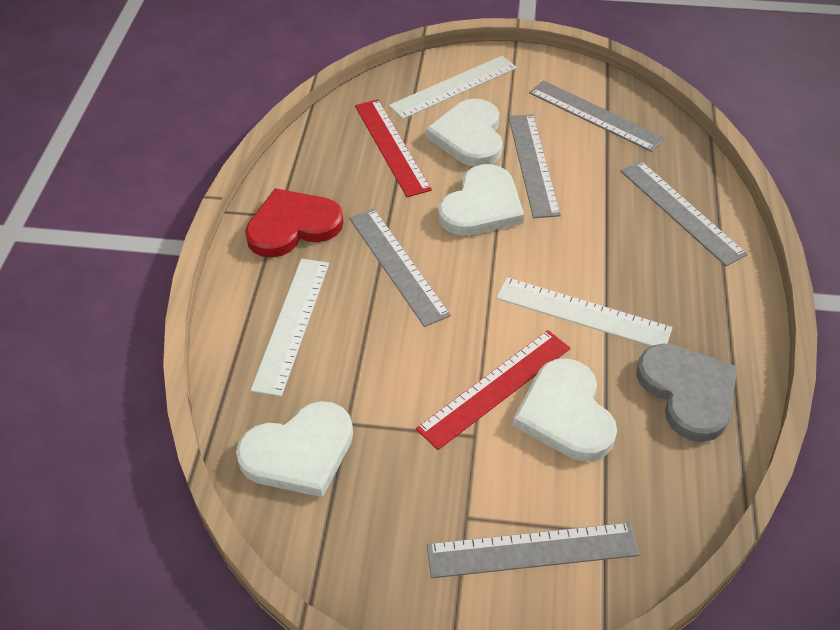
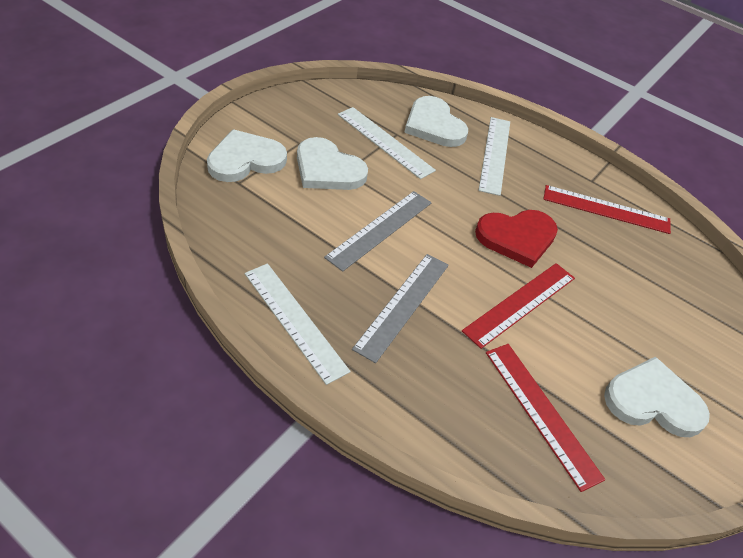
grey heart: 1 -> 0
grey ruler: 5 -> 2
red ruler: 2 -> 3

